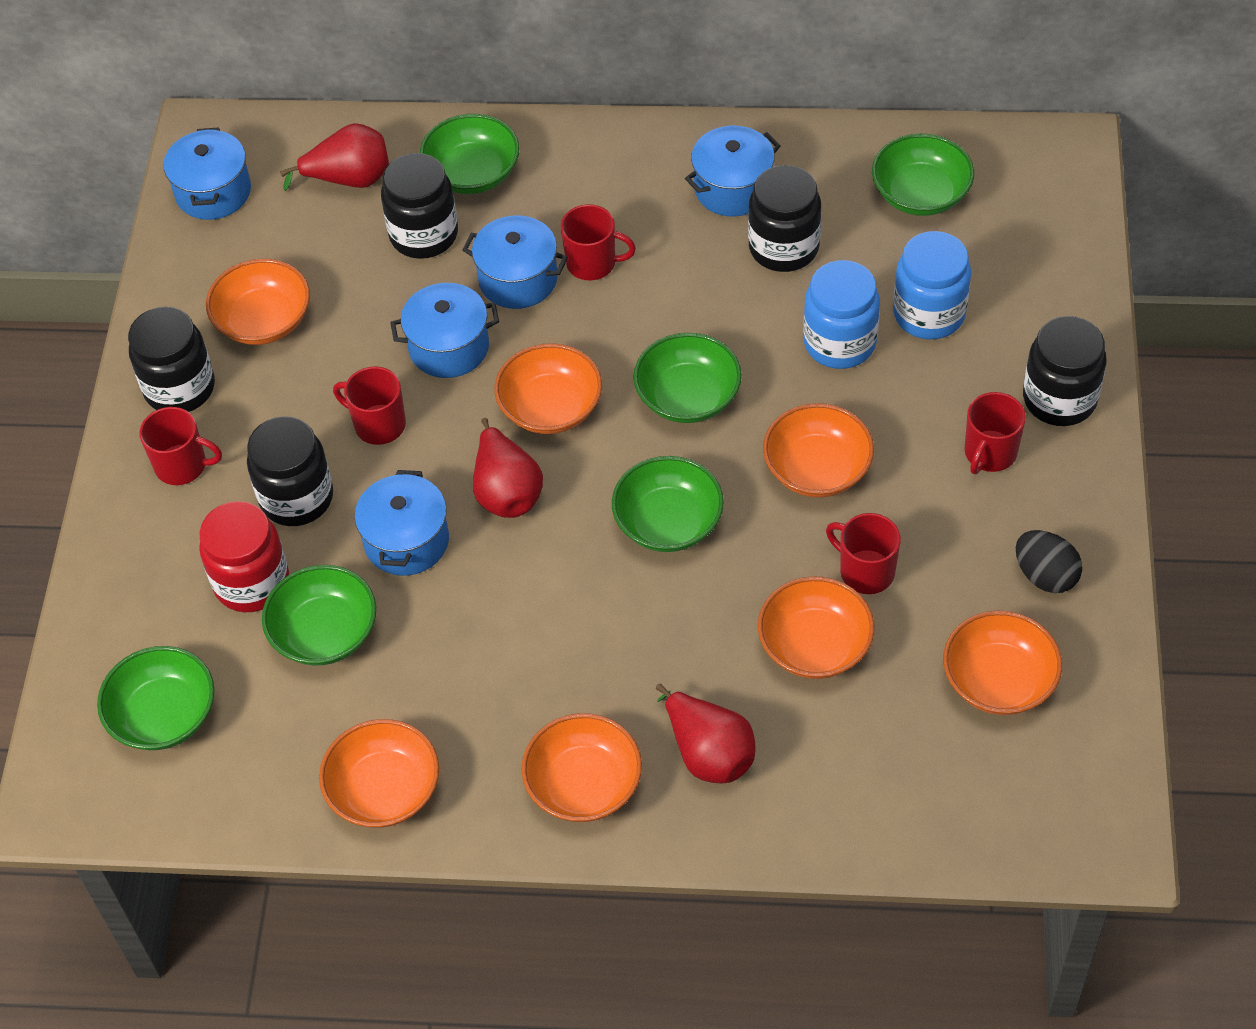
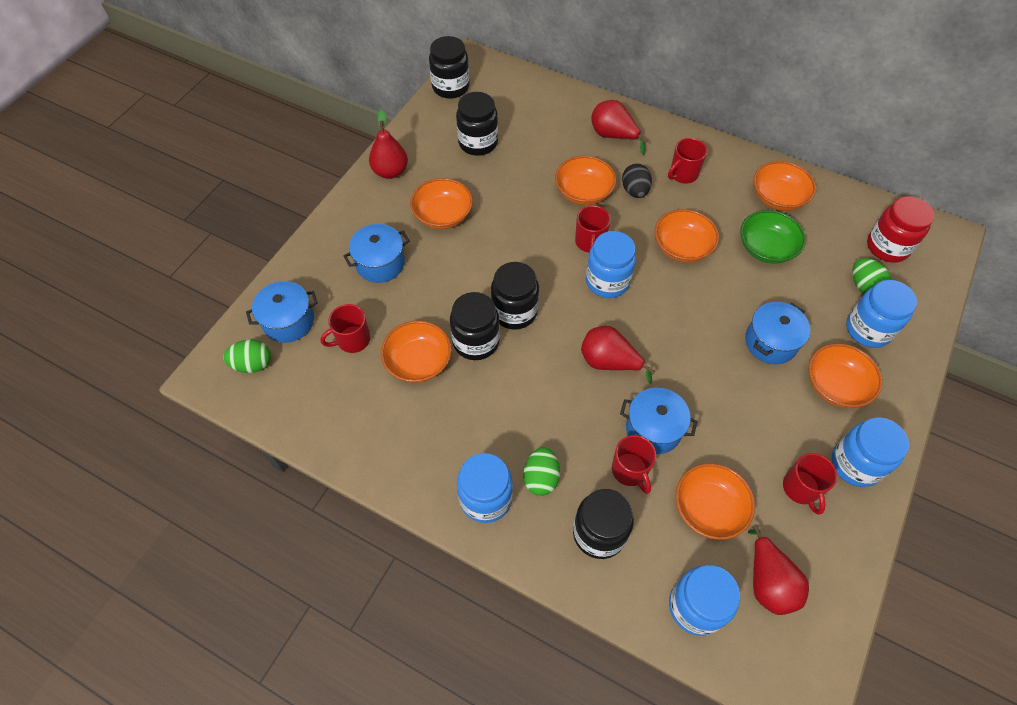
blue jar: 2 -> 5
blue pot: 5 -> 4
green bowl: 6 -> 1
green egg: 0 -> 3
red pear: 3 -> 4

